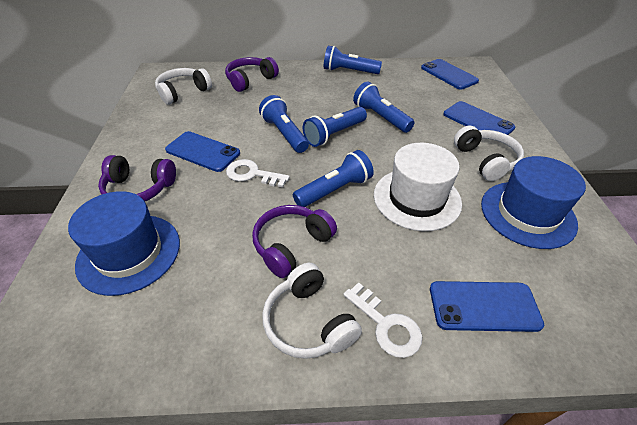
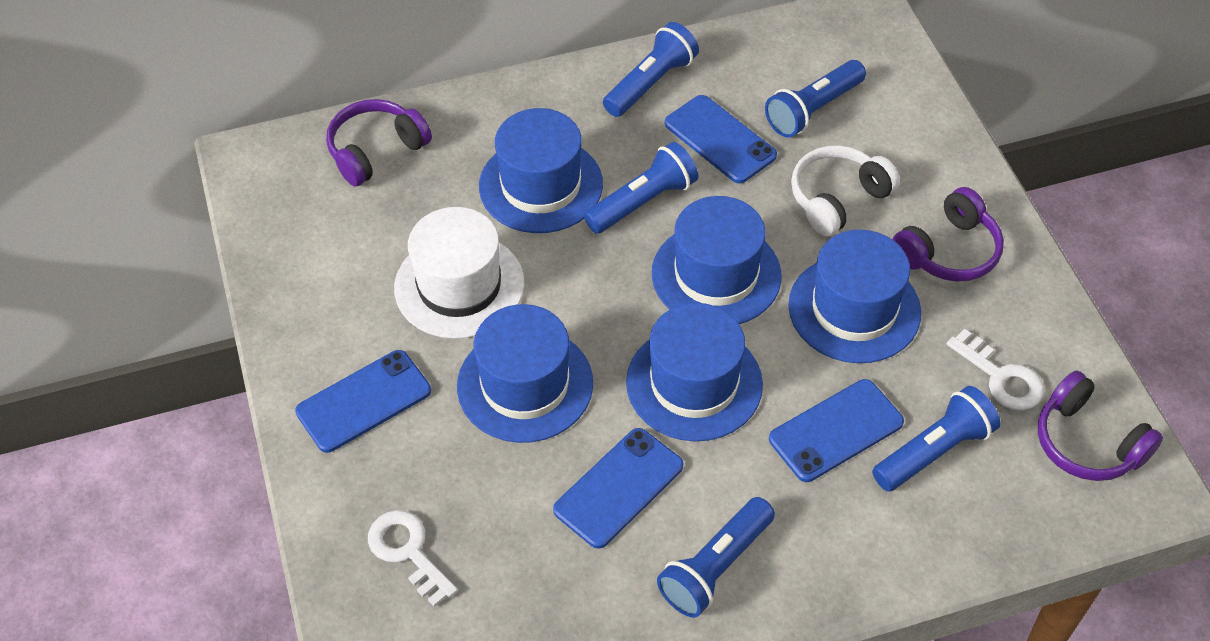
blue hat: 2 -> 5
white headphones: 3 -> 1

